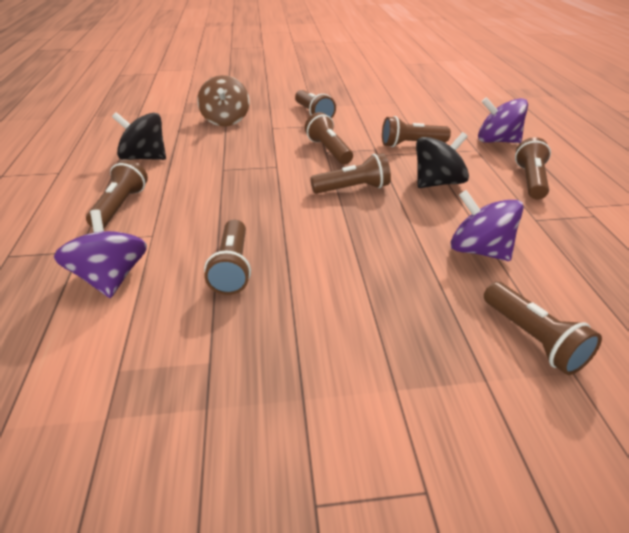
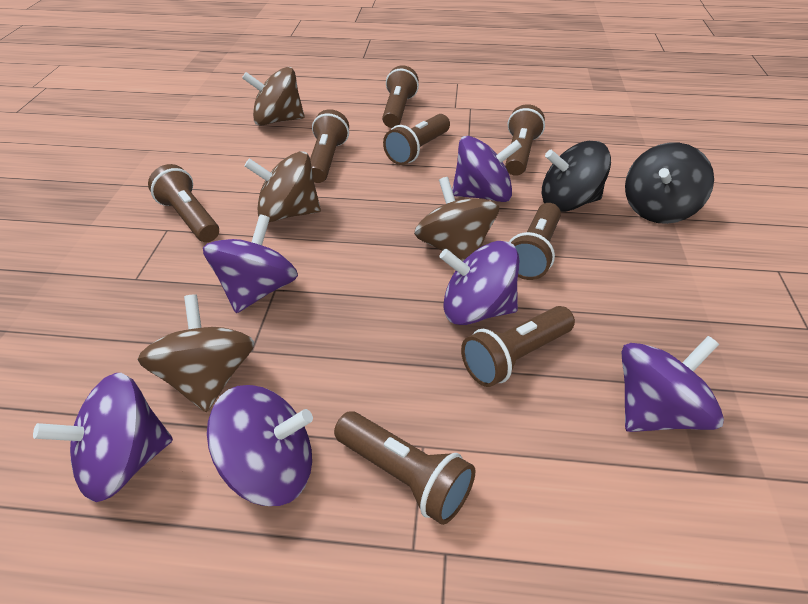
brown spinning top: 1 -> 4
purple spinning top: 3 -> 6

